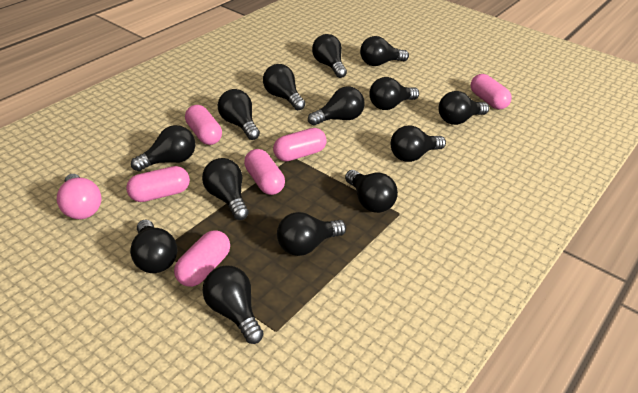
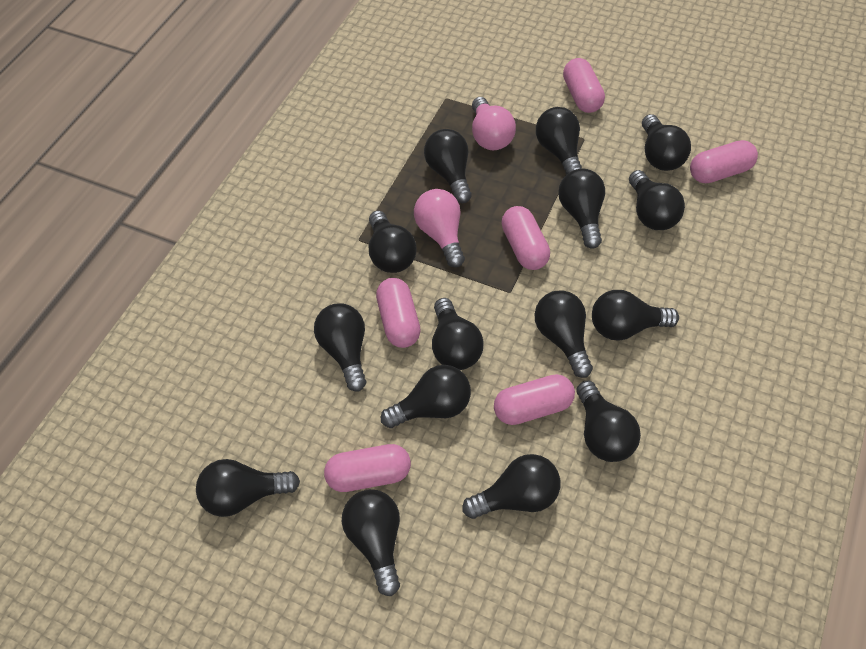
black light bulb: 14 -> 15
pink light bulb: 1 -> 2

